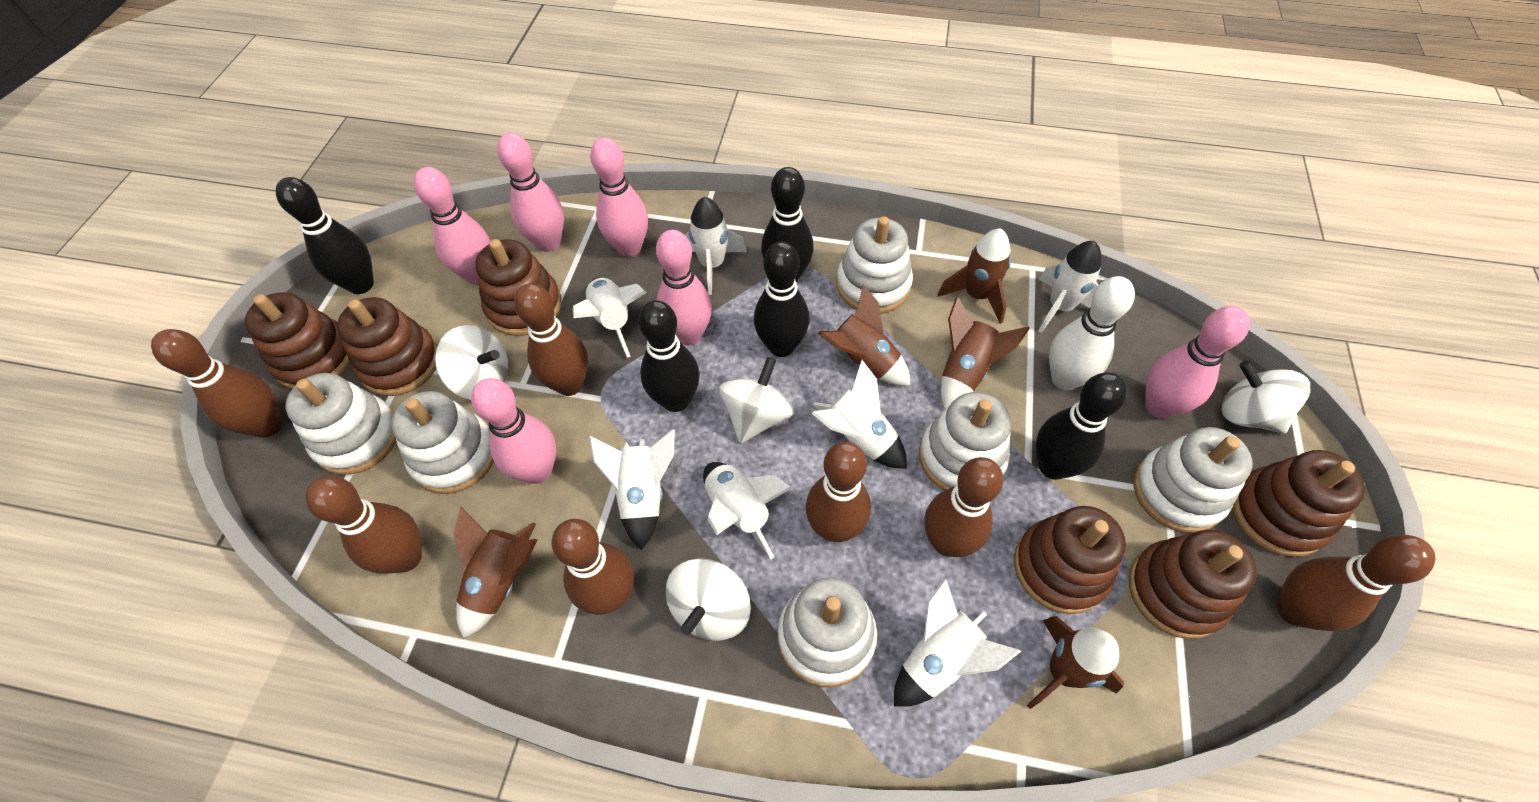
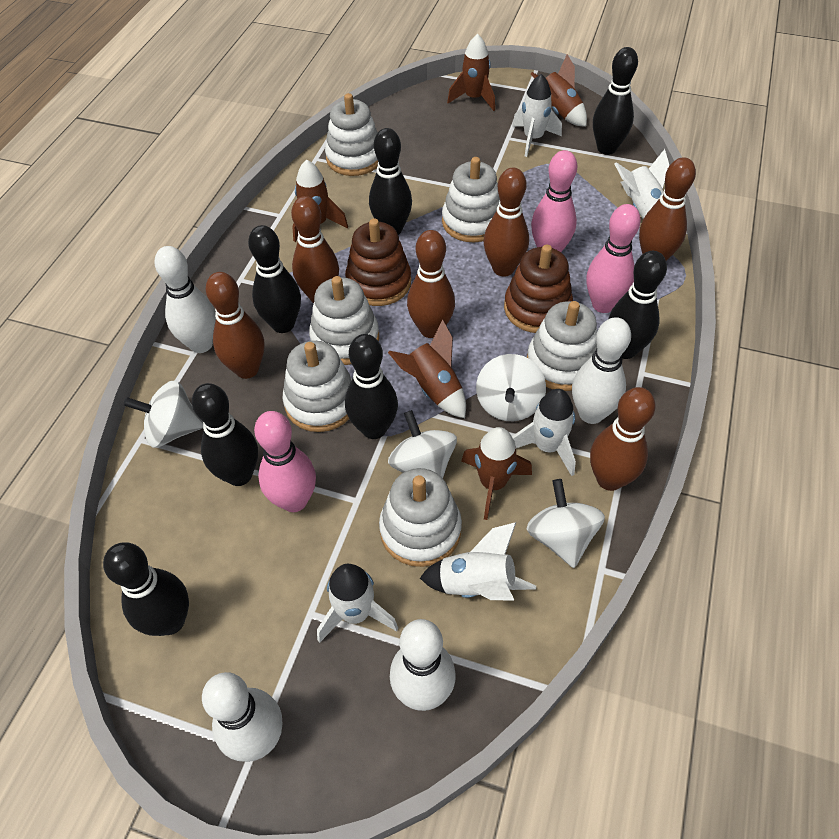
black bowling pin: 5 -> 7
brown bowling pin: 7 -> 6
brown stacking toy: 6 -> 2
pink bowling pin: 6 -> 3
white bowling pin: 1 -> 4
white rocket: 7 -> 5

